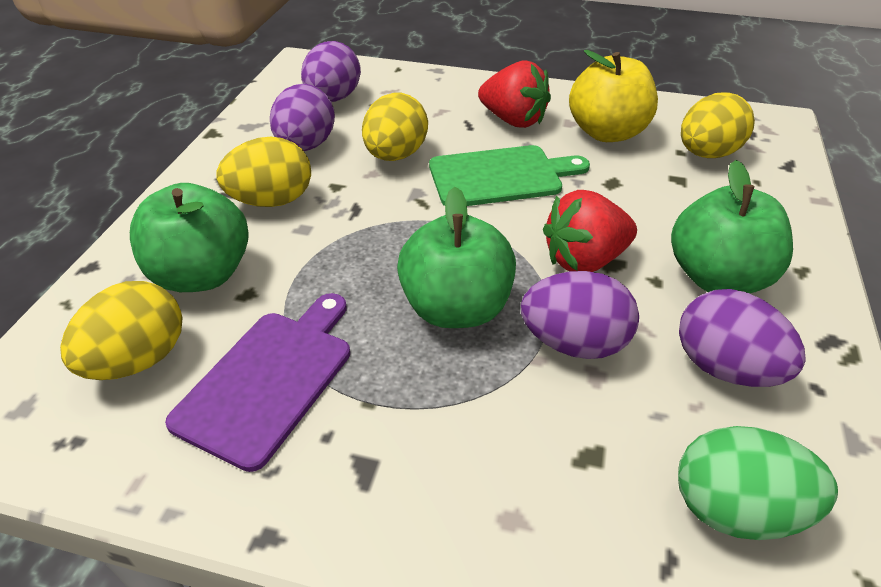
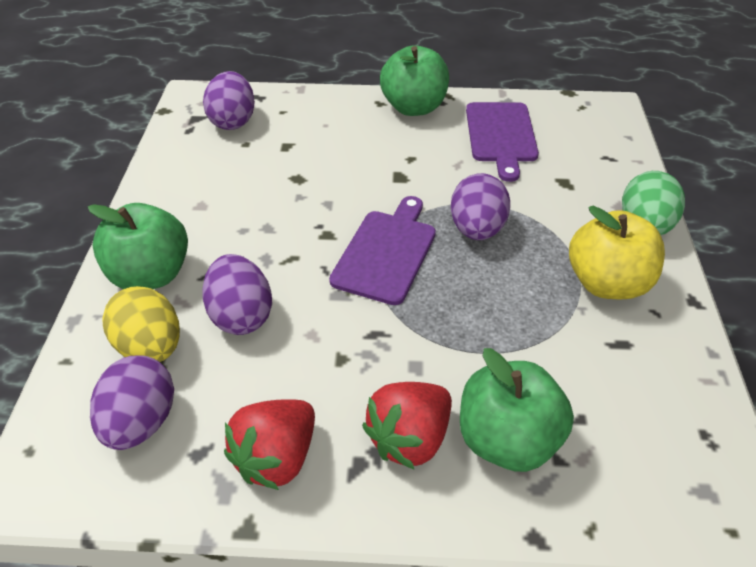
green cutting board: 1 -> 0
purple cutting board: 1 -> 2
yellow egg: 4 -> 1

